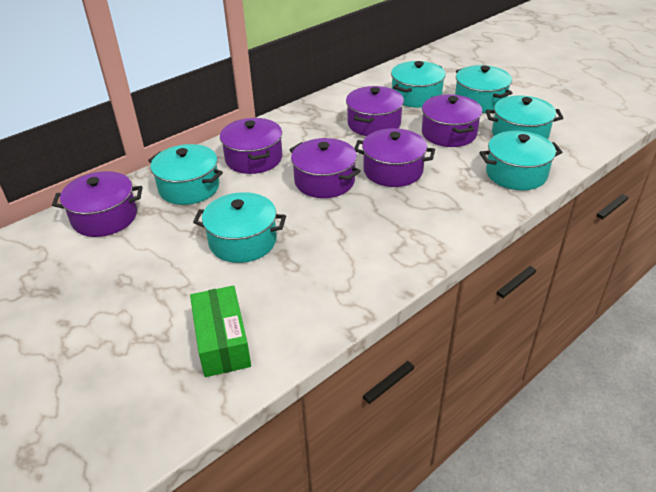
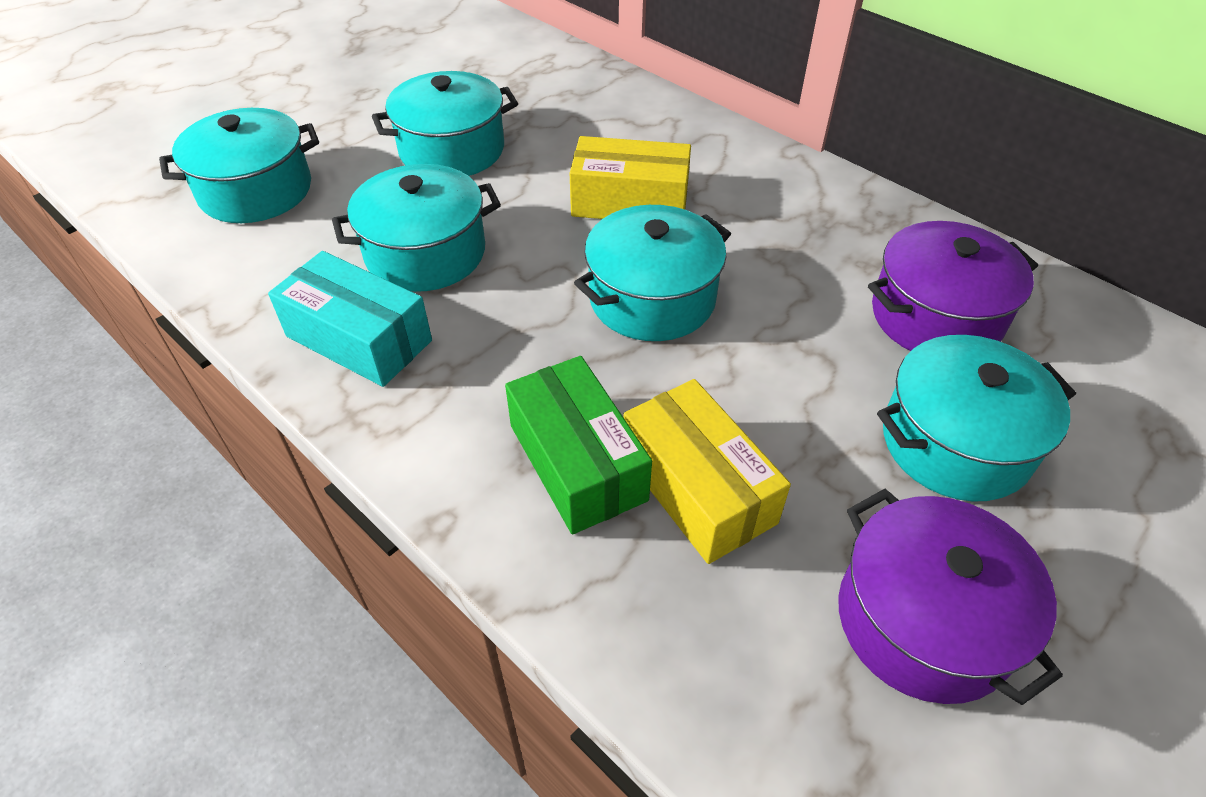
purple pot: 6 -> 2
turquoise box: 0 -> 1
turquoise pot: 6 -> 5
yellow box: 0 -> 2

